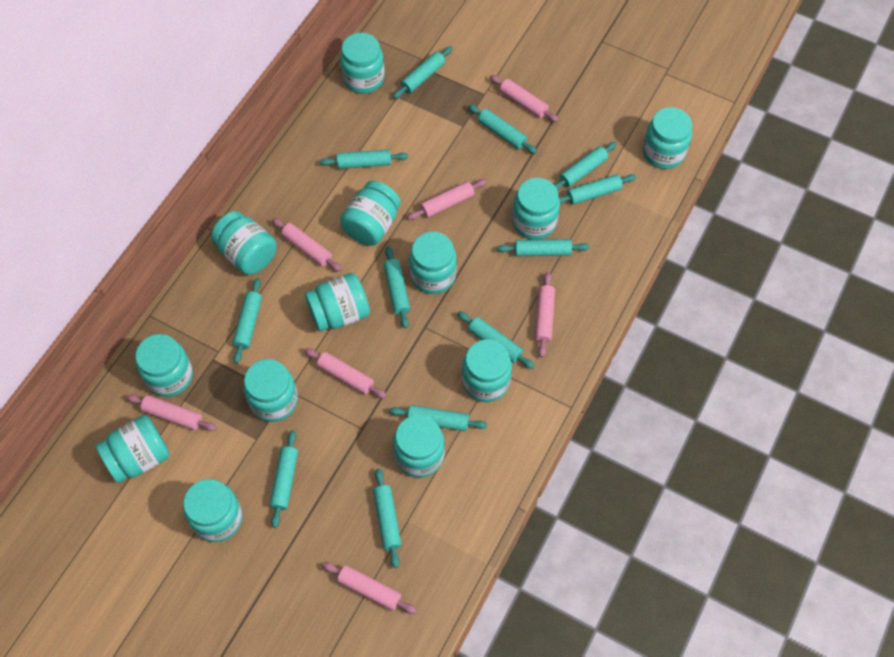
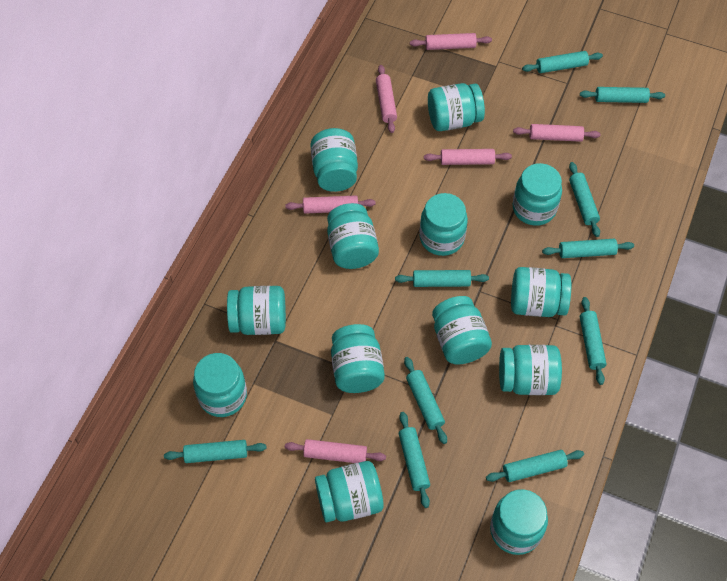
pink rolling pin: 7 -> 6
turquoise rolling pin: 12 -> 10

